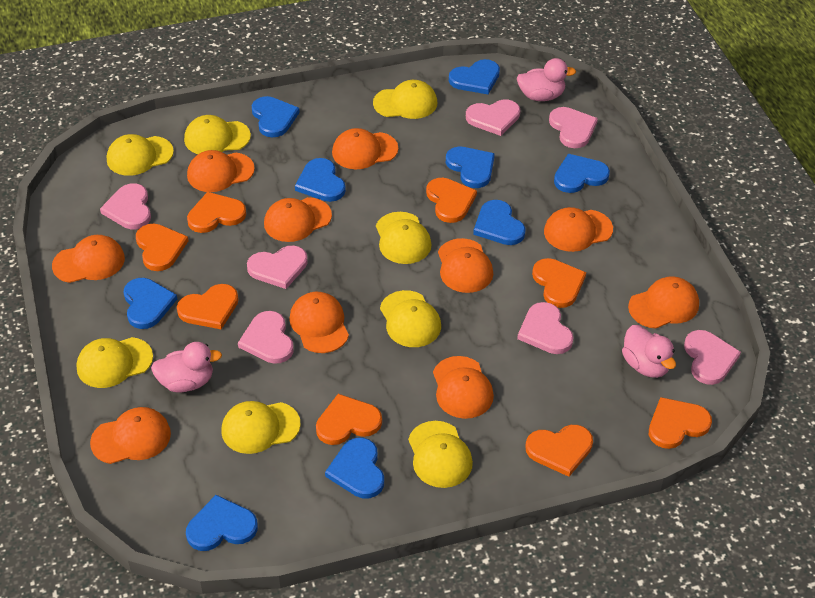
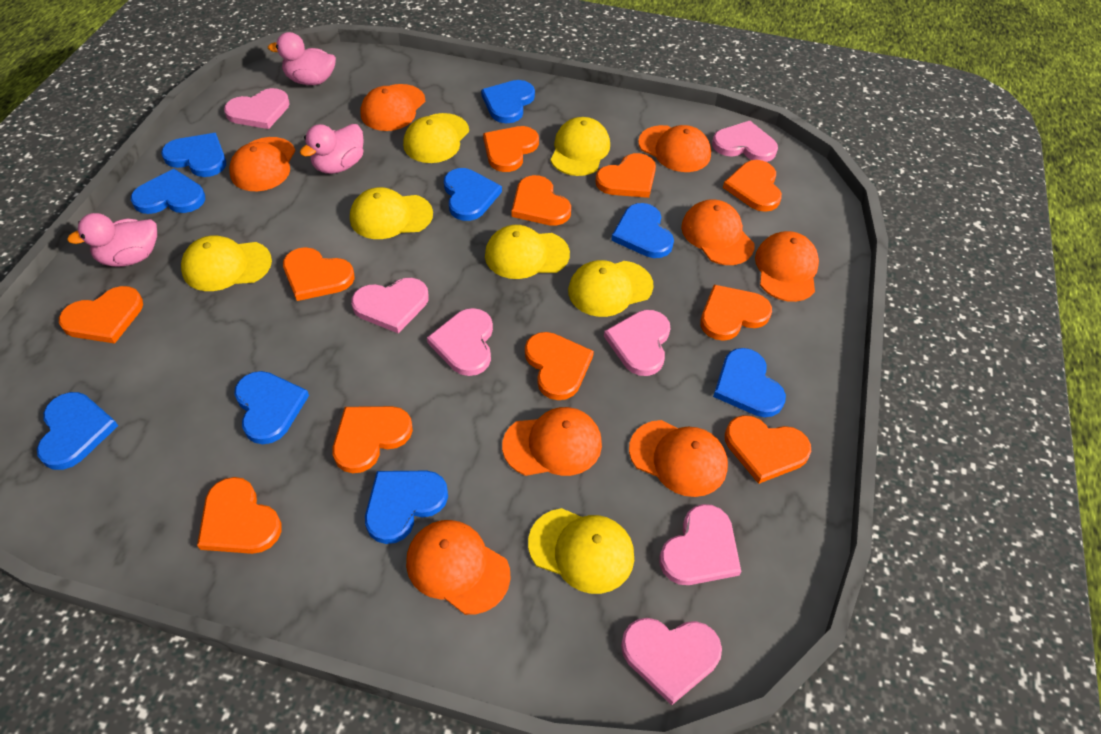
orange cap: 10 -> 8
orange heart: 8 -> 11
yellow cap: 8 -> 7

